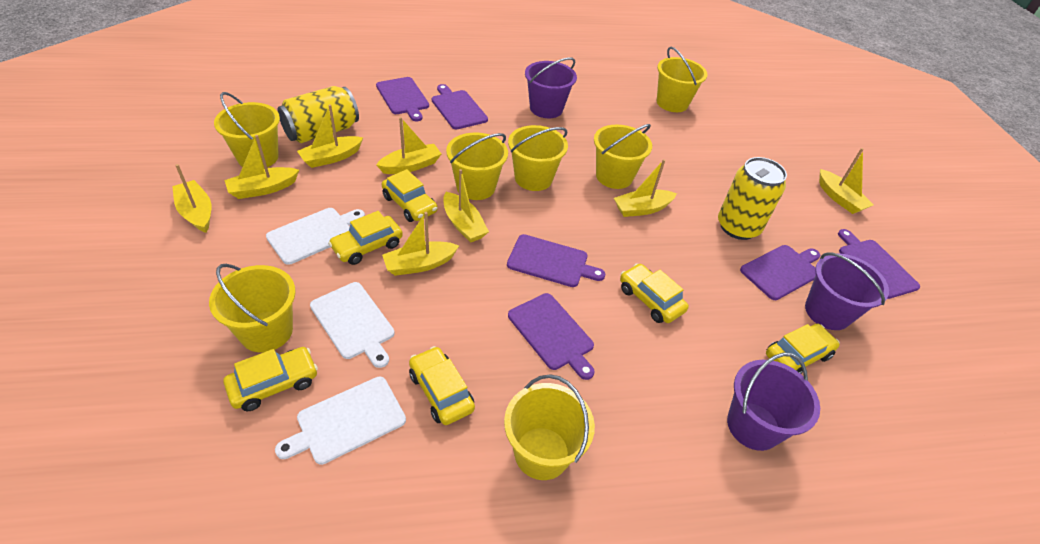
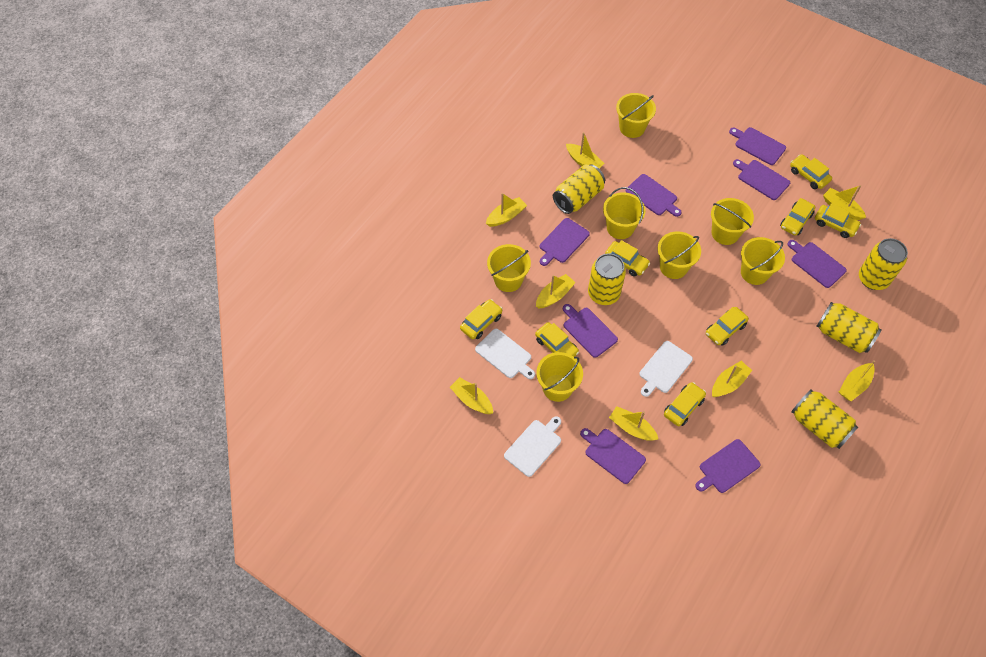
purple bucket: 3 -> 0
purple cutting board: 6 -> 8
yellow can: 2 -> 5
yellow car: 6 -> 8

